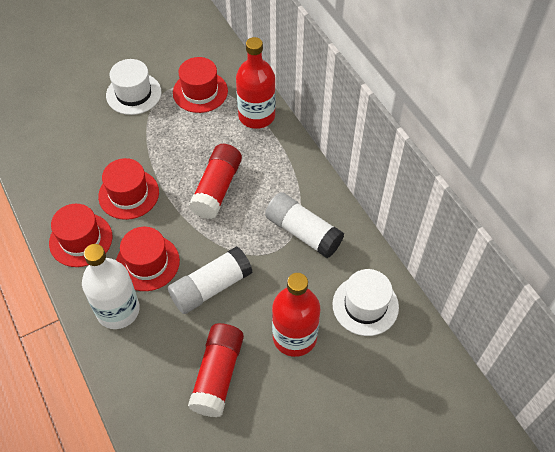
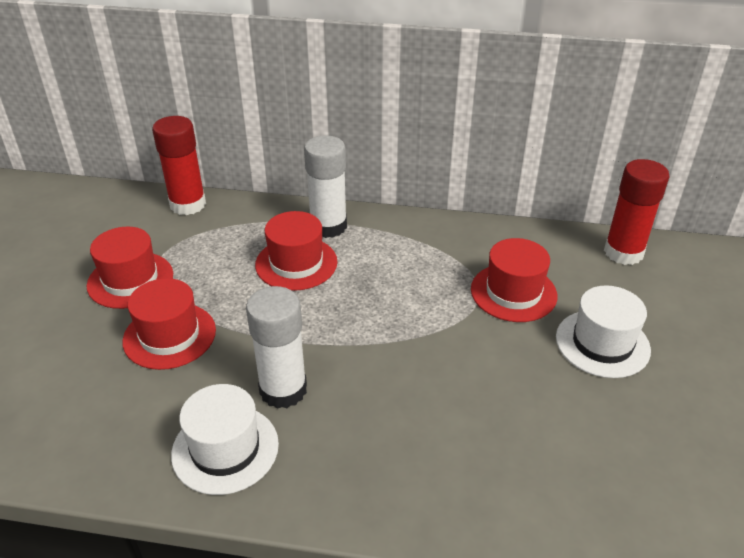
red bottle: 2 -> 0
white bottle: 1 -> 0

